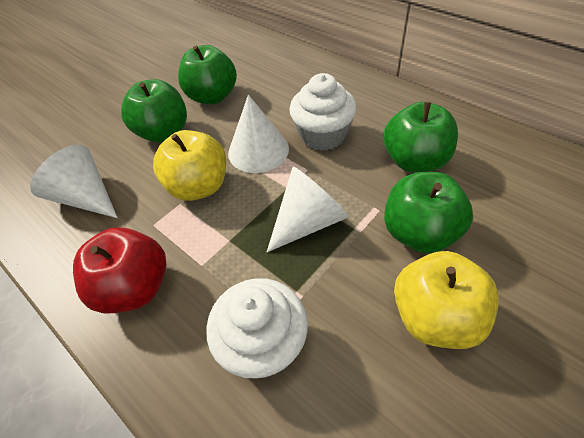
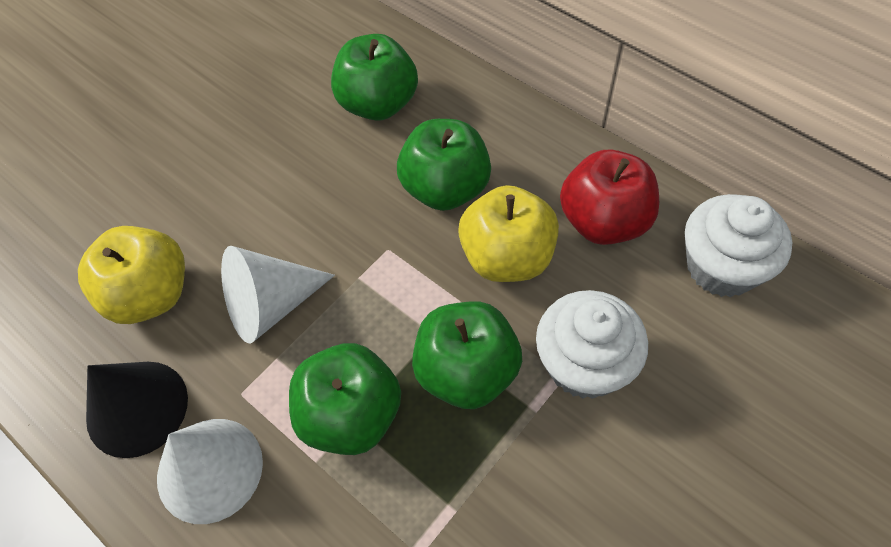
black cone: 0 -> 1
white cone: 3 -> 2

